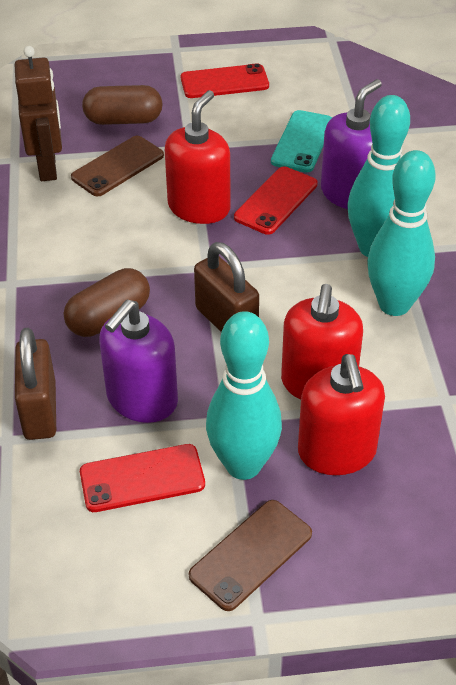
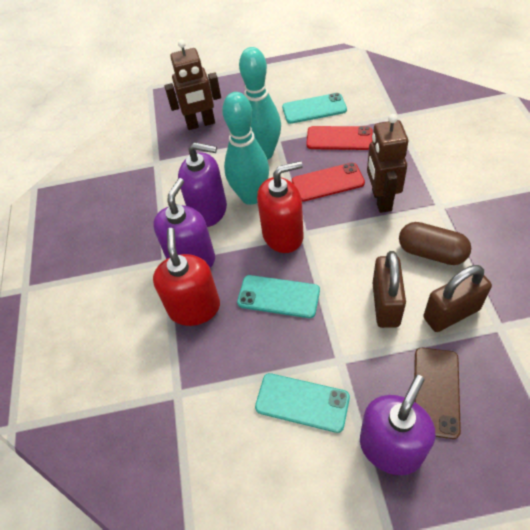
brown capsule: 2 -> 1
brown phone: 2 -> 1
brown robot: 1 -> 2
purple soap dispenser: 2 -> 3
red phone: 3 -> 2
red soap dispenser: 3 -> 2
turquoise bowling pin: 3 -> 2
turquoise phone: 1 -> 3

